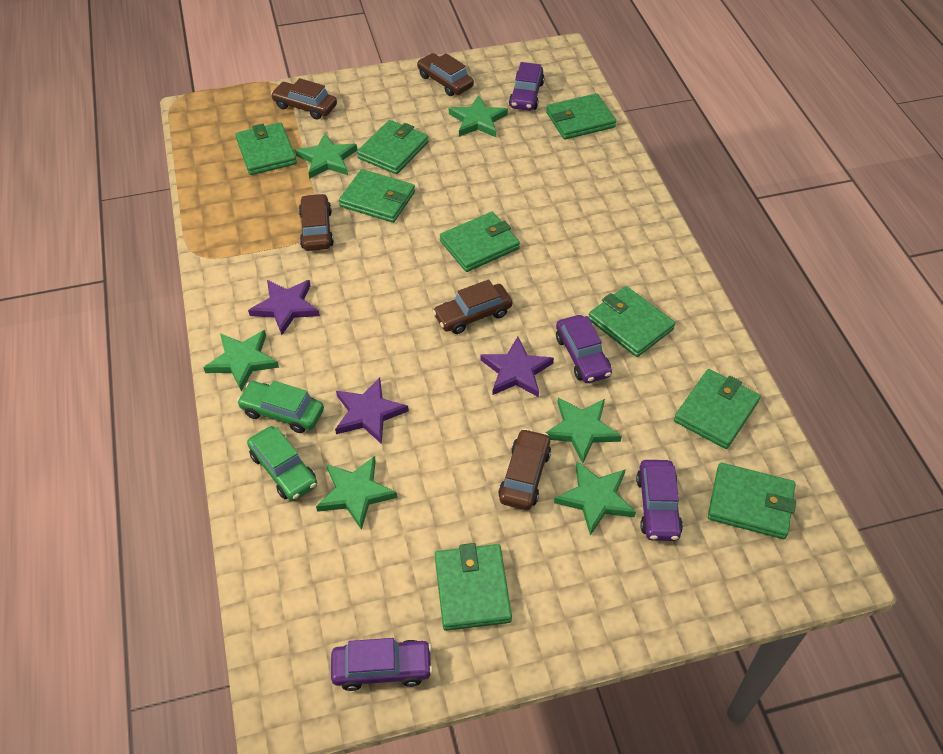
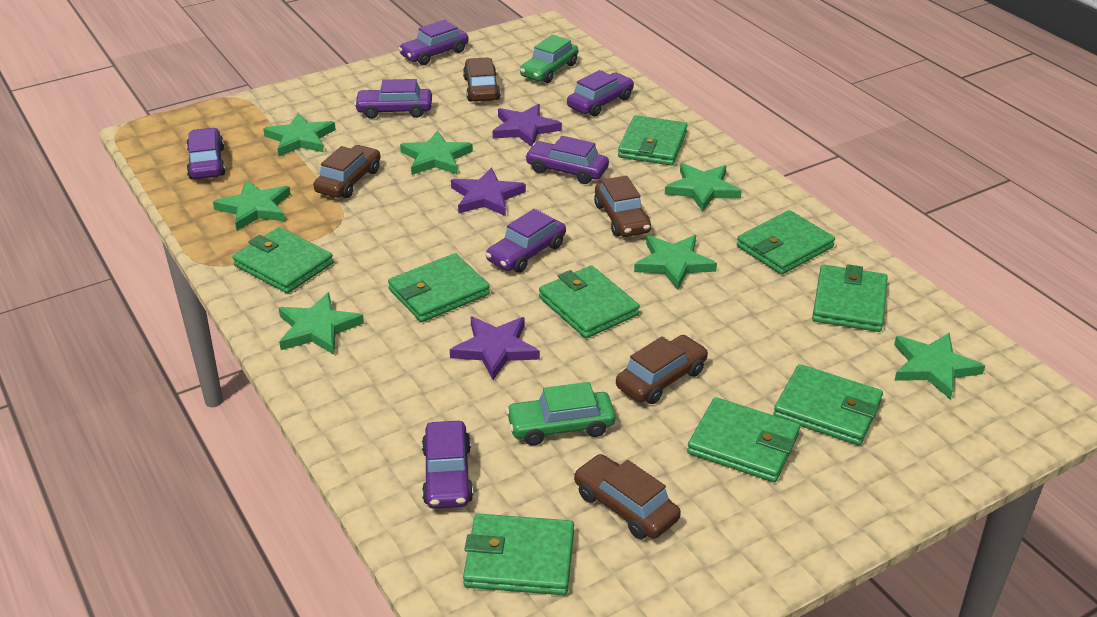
green star: 6 -> 7
purple car: 4 -> 7

